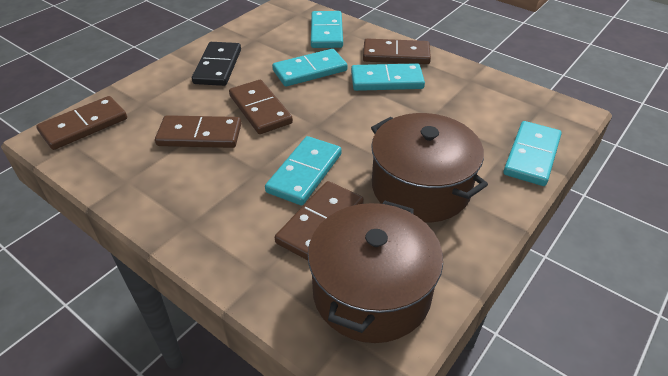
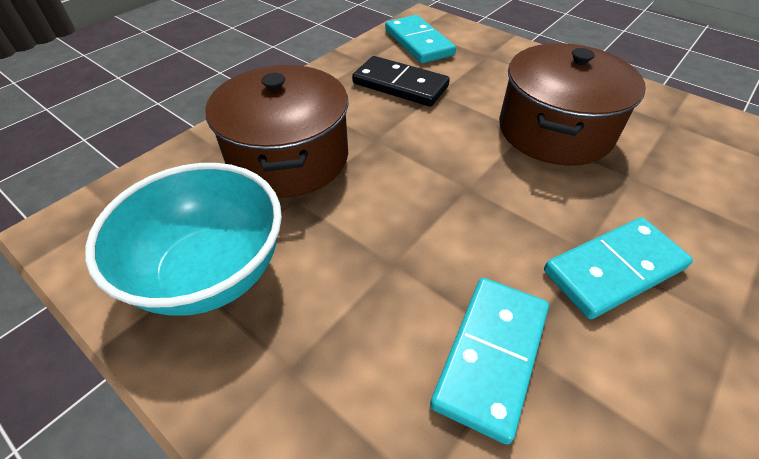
brown domino: 5 -> 0
turquoise bowl: 0 -> 1
turquoise domino: 5 -> 3

